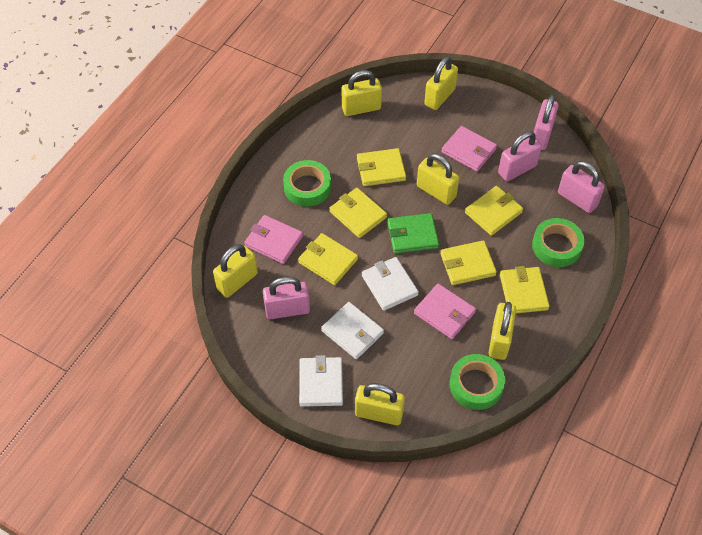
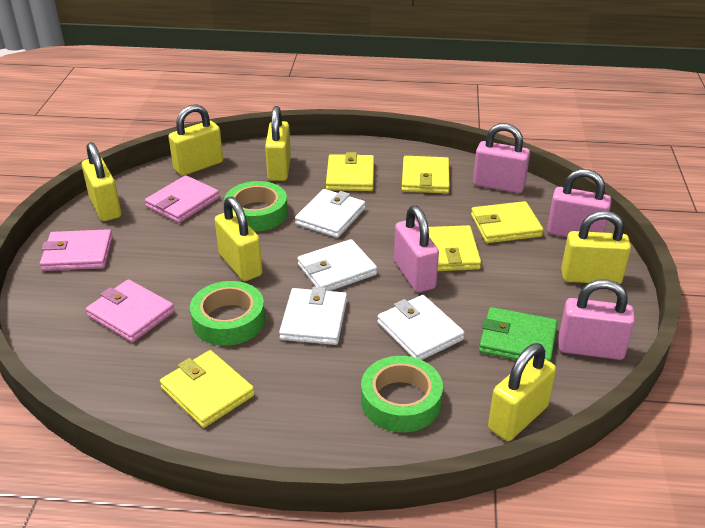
white wallet: 3 -> 4
yellow wallet: 6 -> 5

